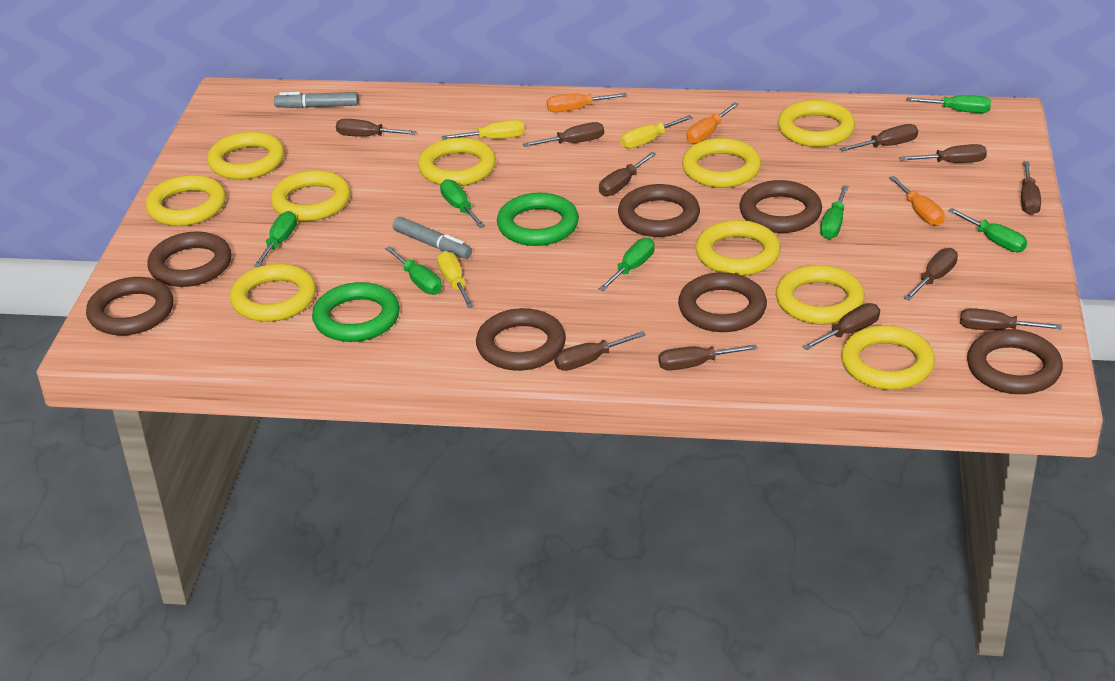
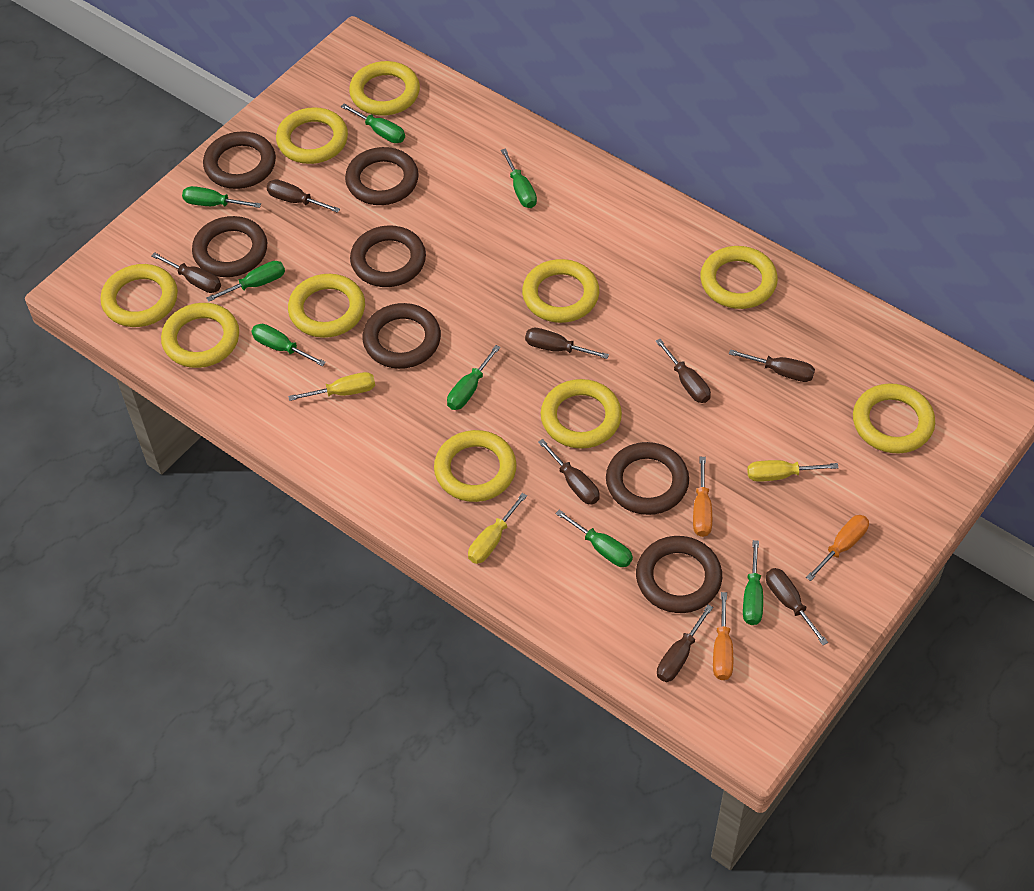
brown screwdriver: 11 -> 8
green ring: 2 -> 0
green screwdriver: 7 -> 8
grey marker: 2 -> 0

